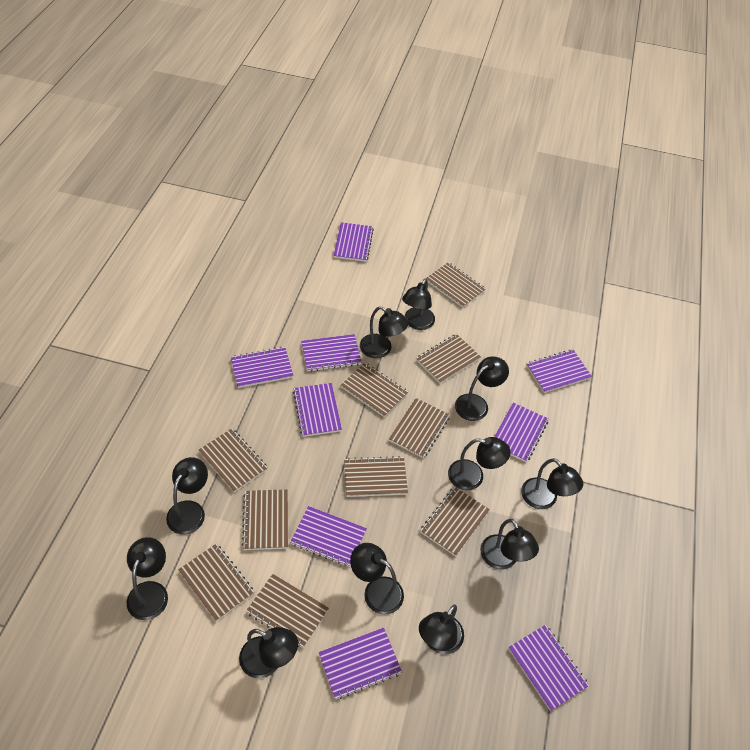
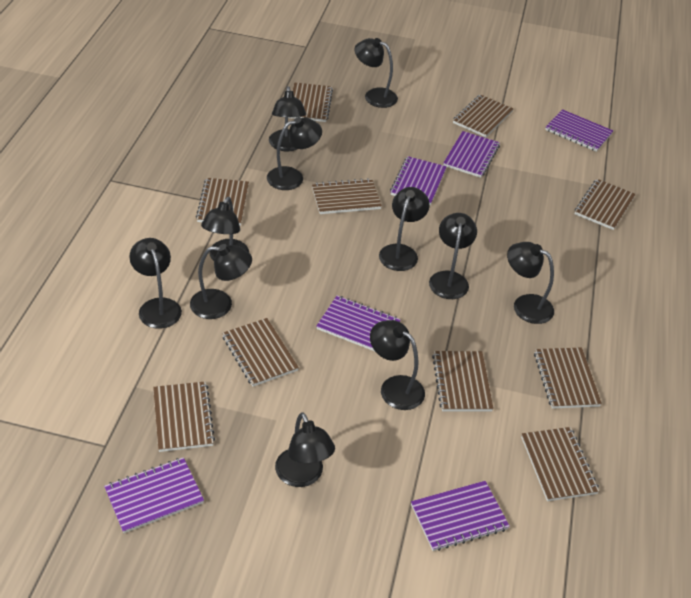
purple notebook: 9 -> 6

